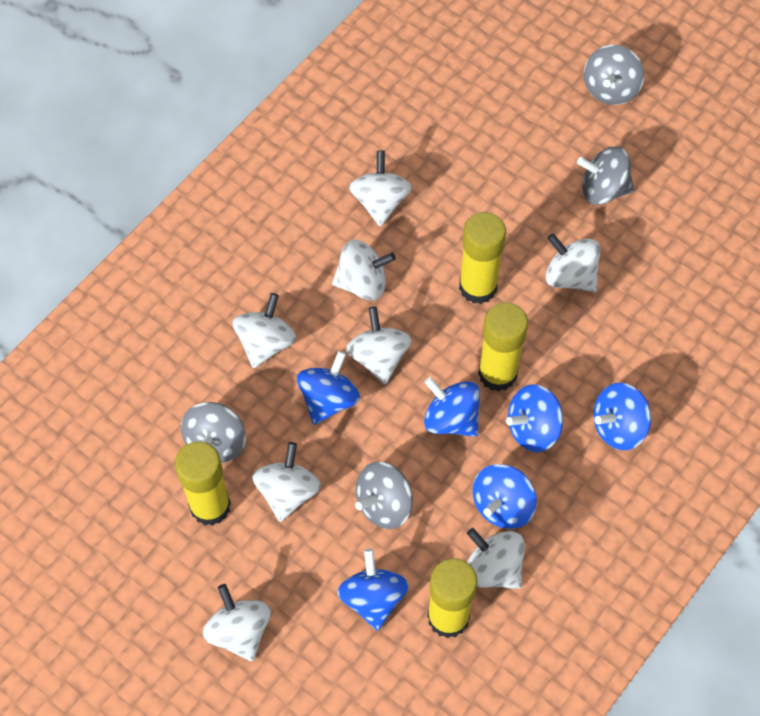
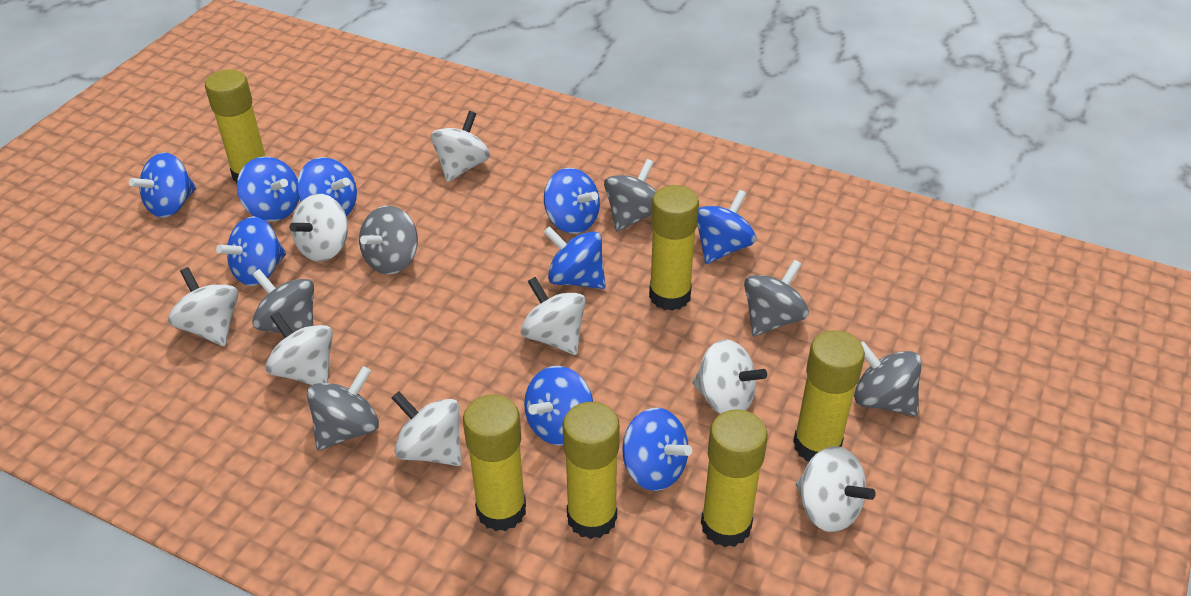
blue spinning top: 6 -> 9
grey spinning top: 4 -> 6
yellow glue stick: 4 -> 6

